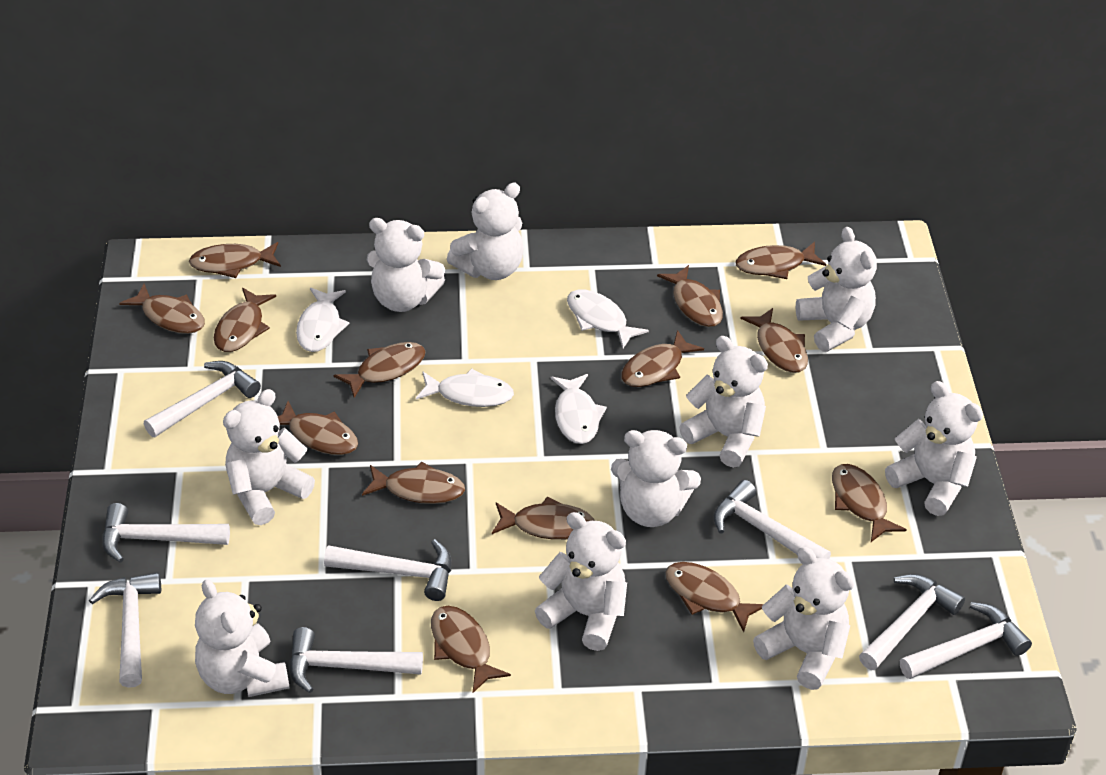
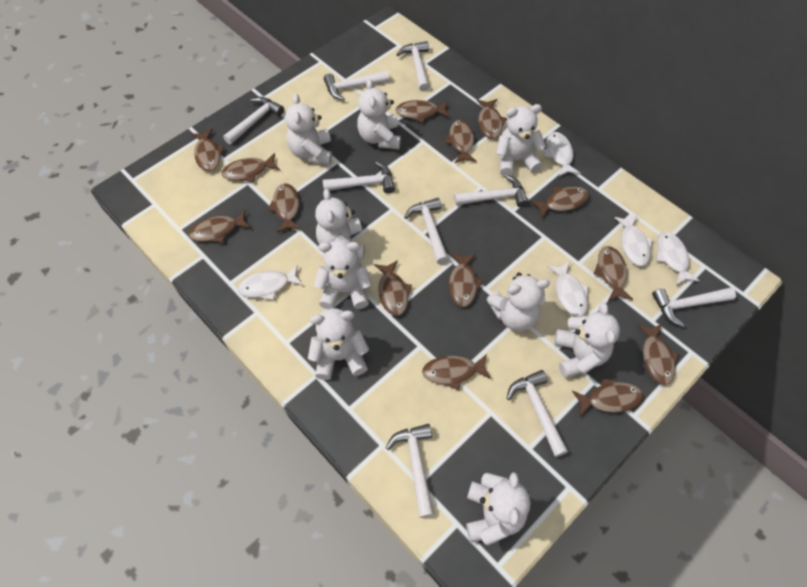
white fish: 4 -> 5
white hammer: 8 -> 9
white teddy bear: 10 -> 9

